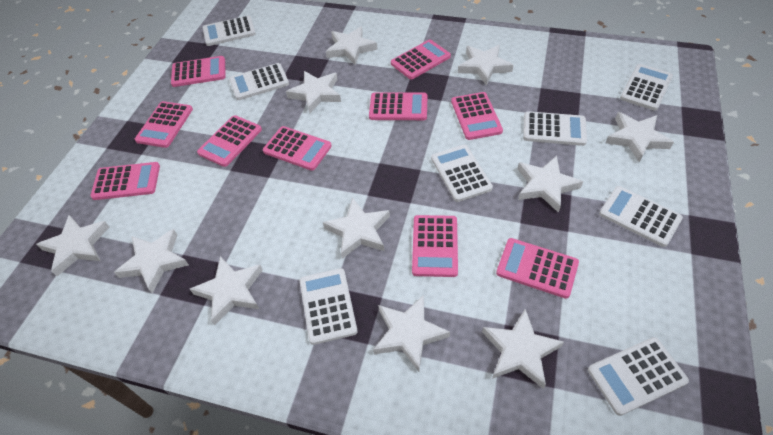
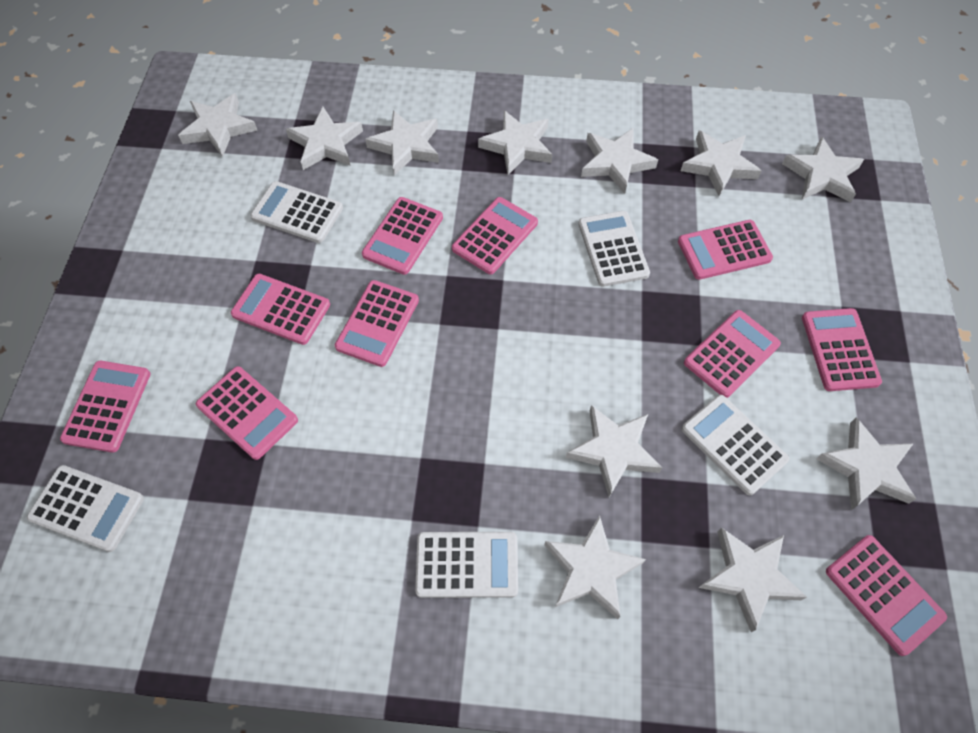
white calculator: 8 -> 5

